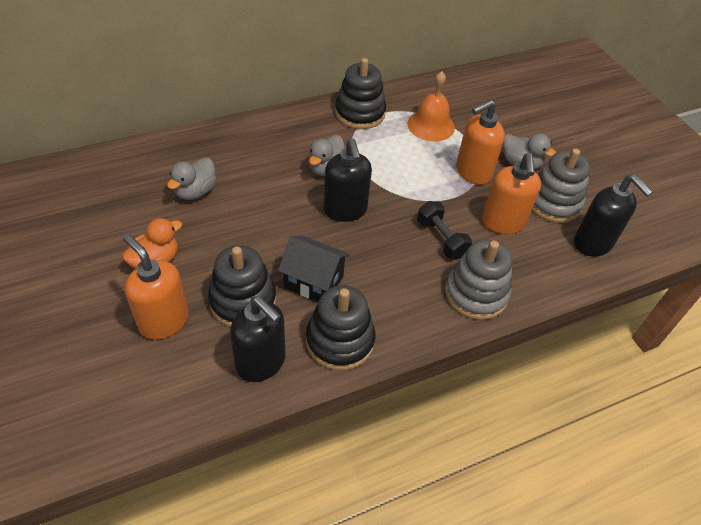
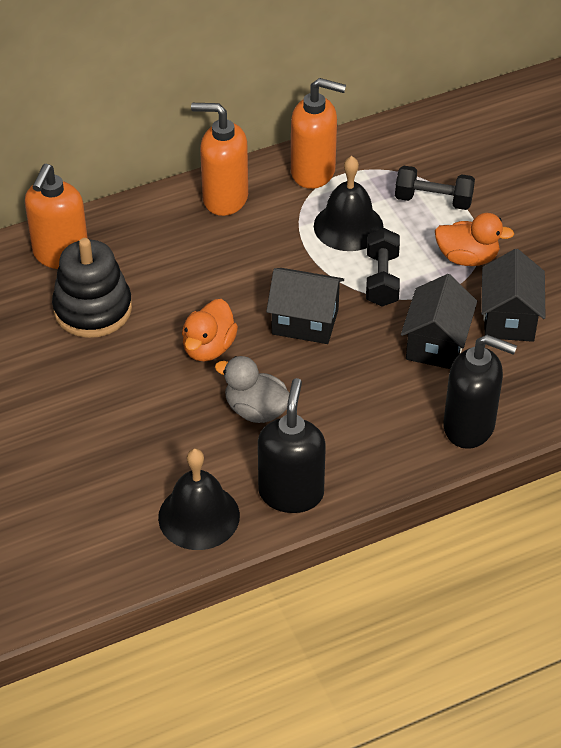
black bell: 0 -> 2
black dumbbell: 1 -> 2
black house: 1 -> 3
black soap dispenser: 3 -> 2
black stacking toy: 3 -> 1
grey duck: 3 -> 1
grey stacking toy: 2 -> 0
orange bell: 1 -> 0
orange duck: 1 -> 2

